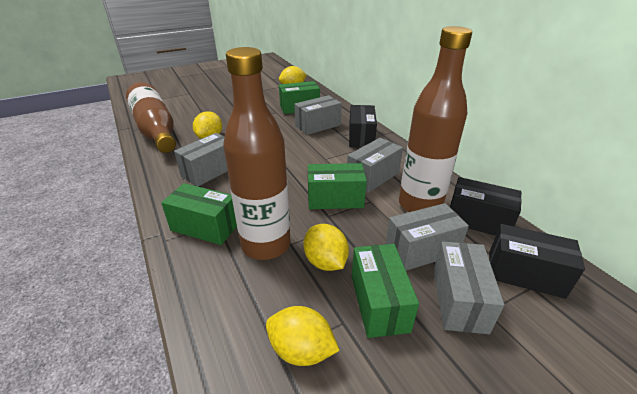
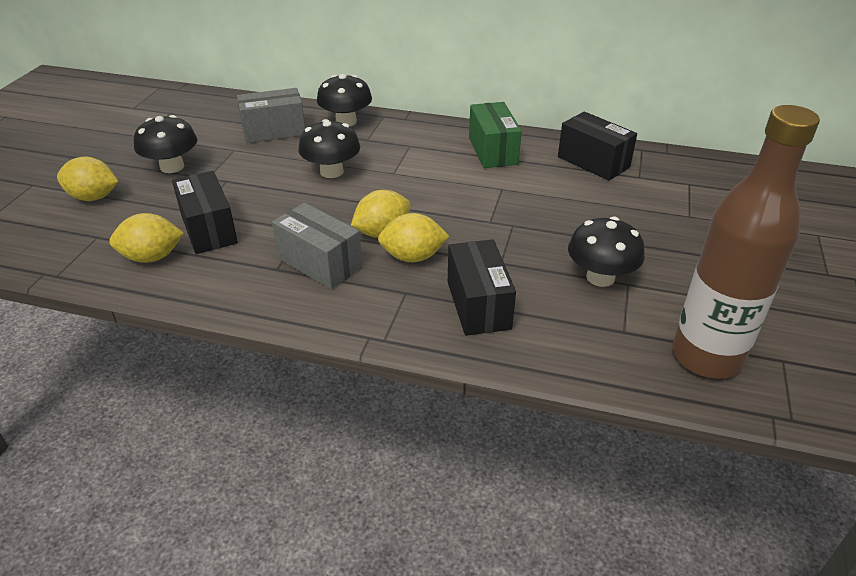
black mushroom: 0 -> 4
brown bottle: 3 -> 1
green box: 4 -> 1
grey box: 5 -> 2

